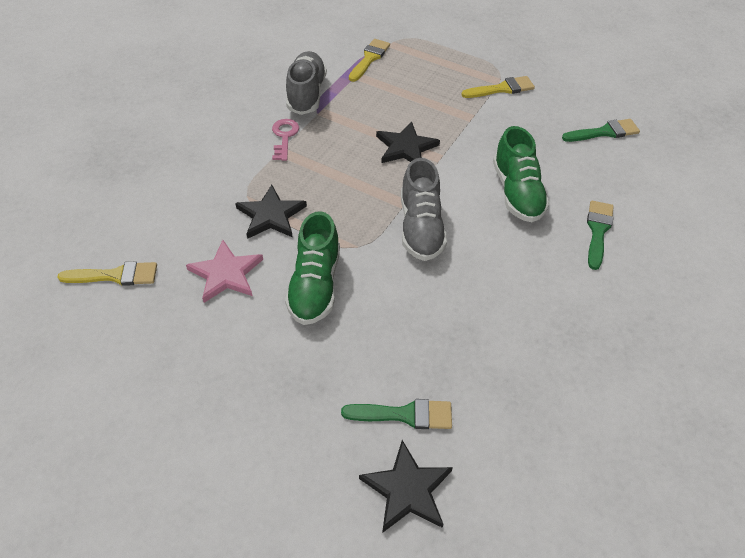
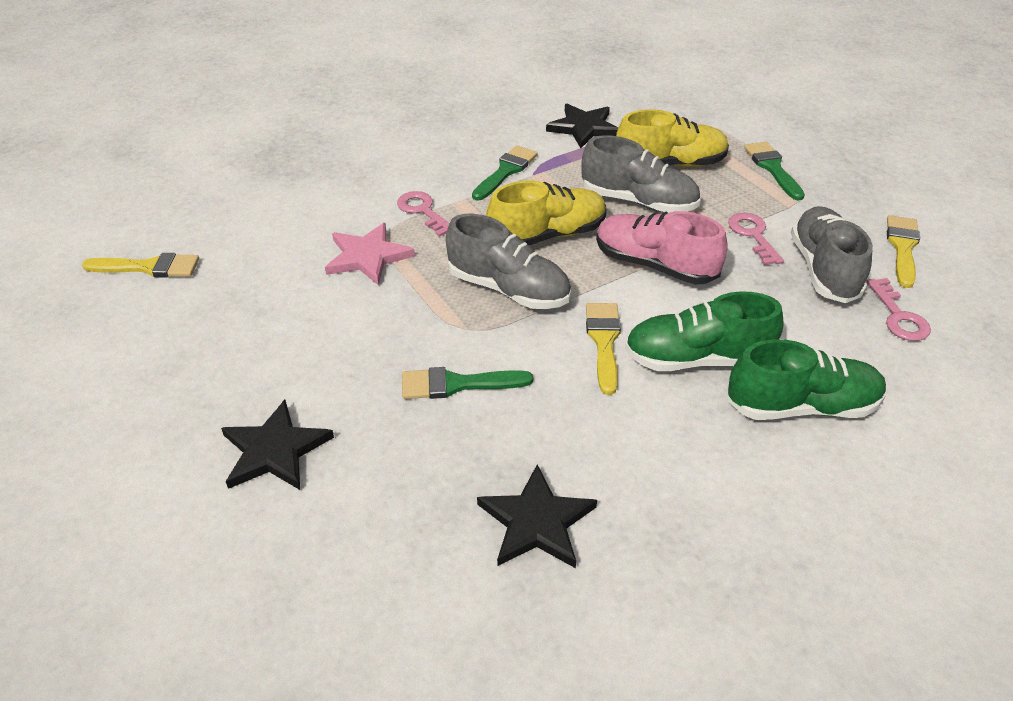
grey shoe: 2 -> 3
pink key: 1 -> 3
pink shoe: 0 -> 1
yellow shoe: 0 -> 2

